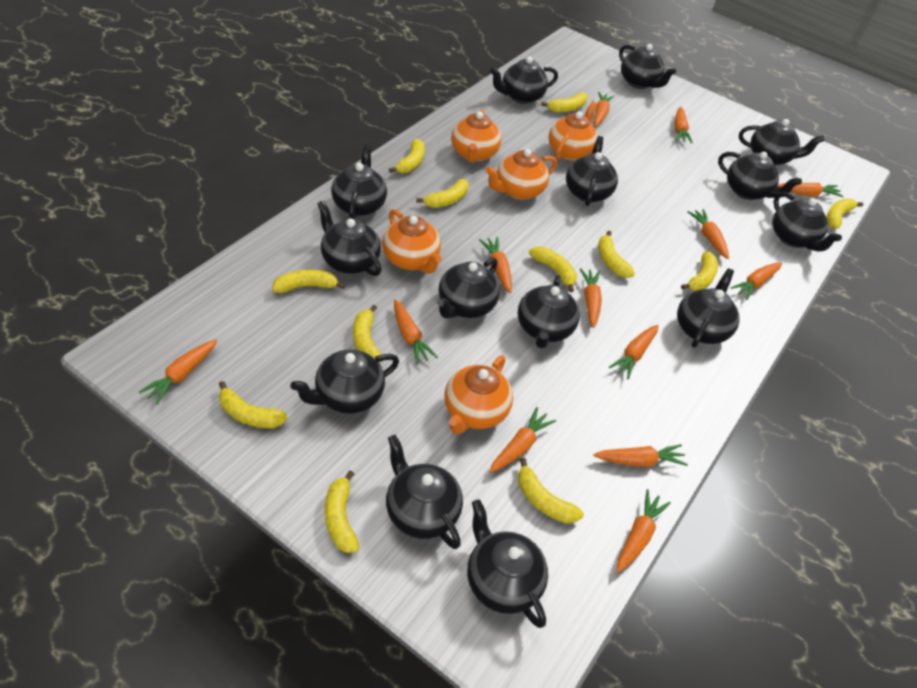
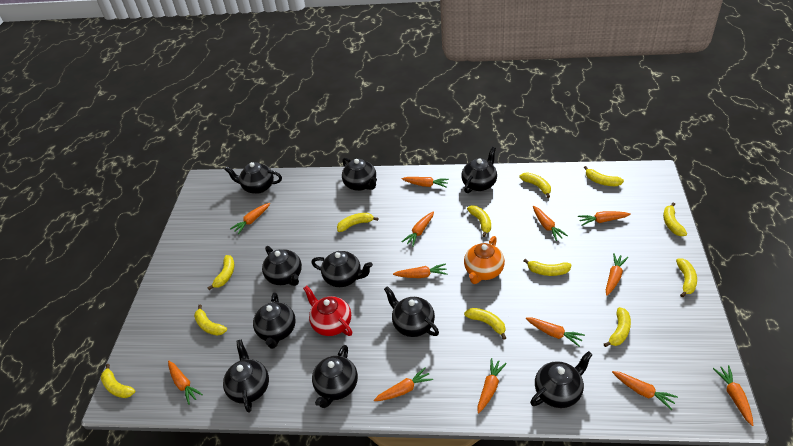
black teapot: 14 -> 10
orange teapot: 5 -> 1
red teapot: 0 -> 1

